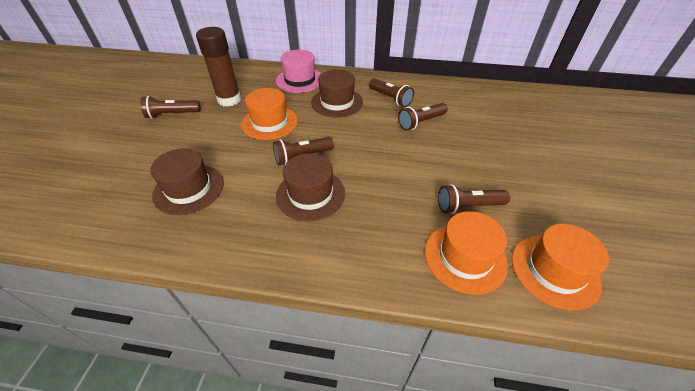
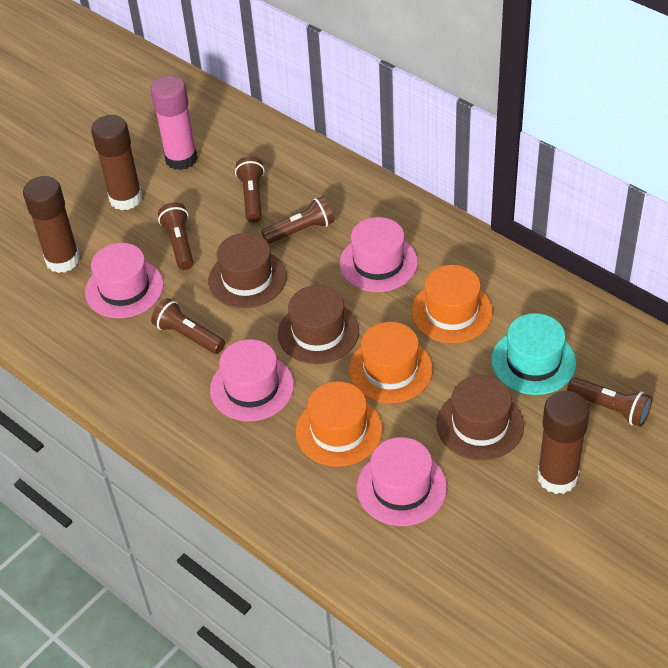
brown glue stick: 1 -> 3
pink glue stick: 0 -> 1
pink hat: 1 -> 4
turquoise hat: 0 -> 1

